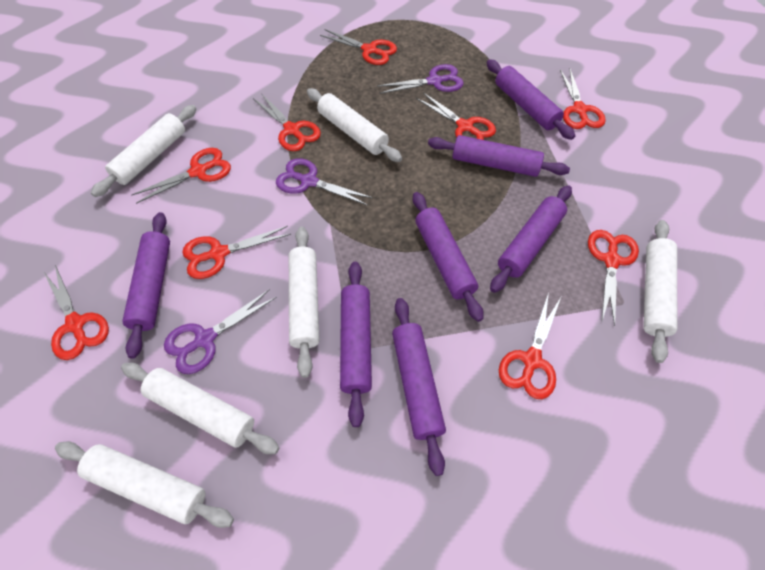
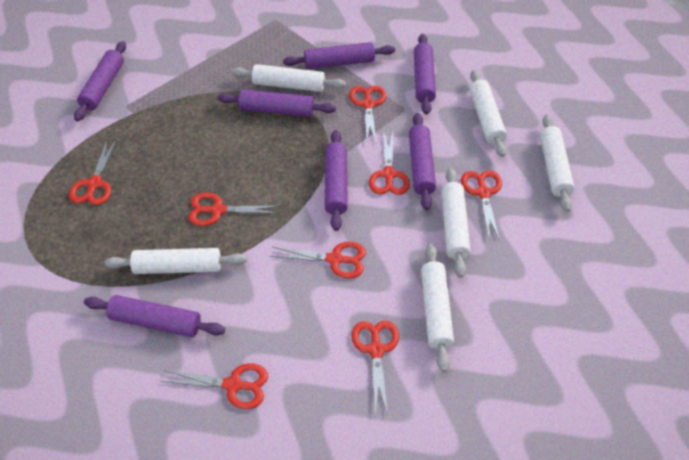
purple scissors: 3 -> 0
red scissors: 9 -> 8

